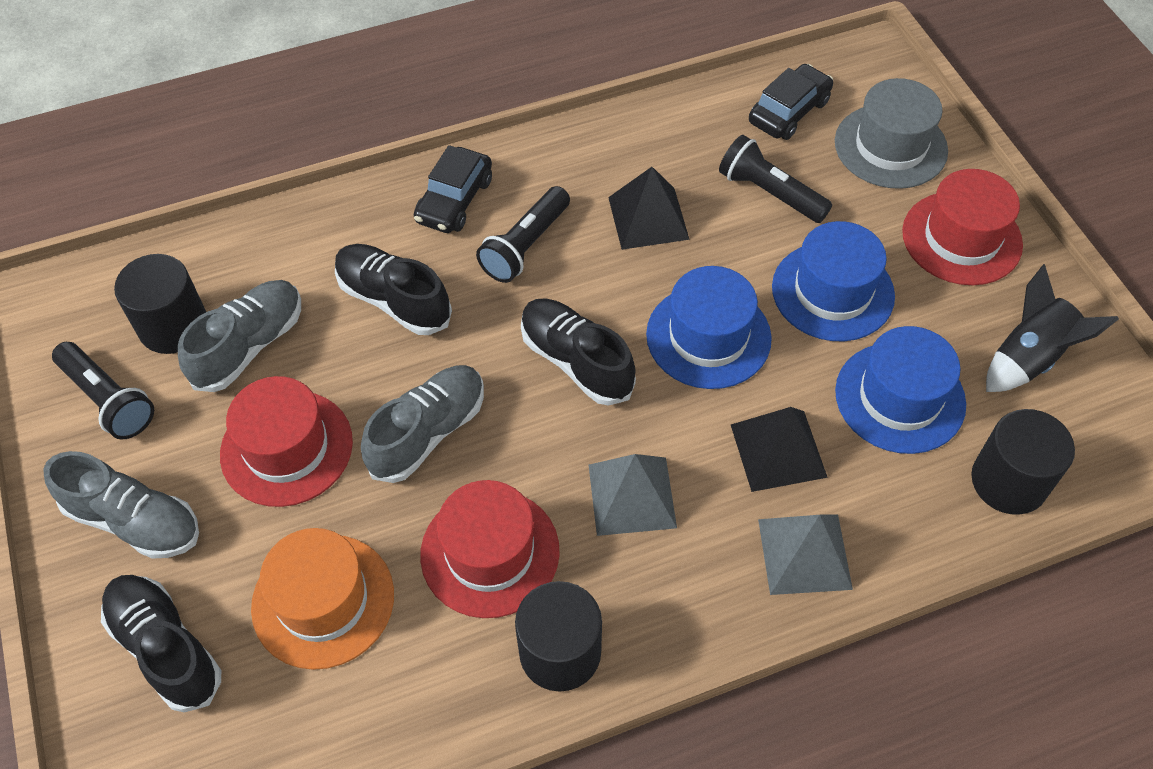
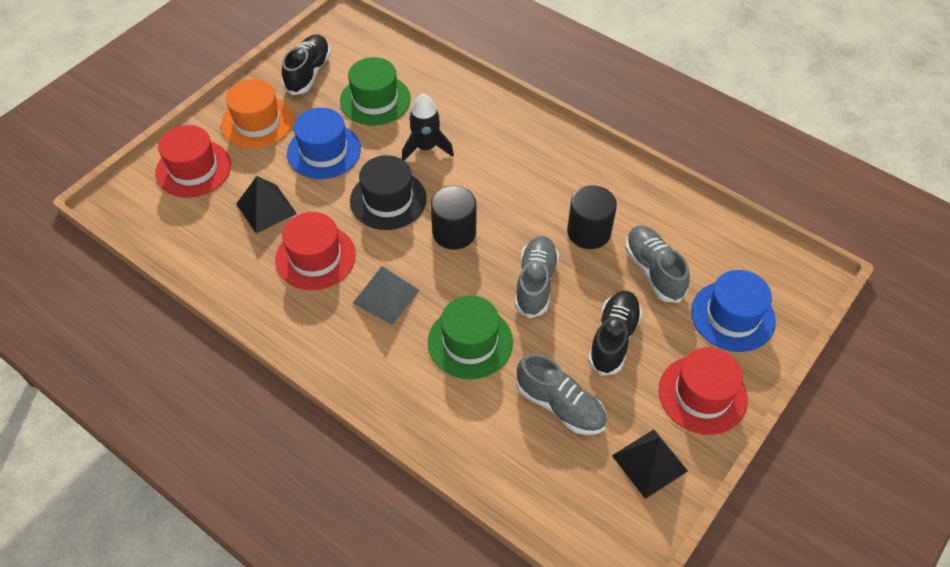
black car: 2 -> 0
black cylinder: 3 -> 2
black flashlight: 3 -> 0
black hat: 0 -> 1
black shoe: 3 -> 2
blue hat: 3 -> 2
green hat: 0 -> 2
grey hat: 1 -> 0
grey pyramid: 2 -> 1

